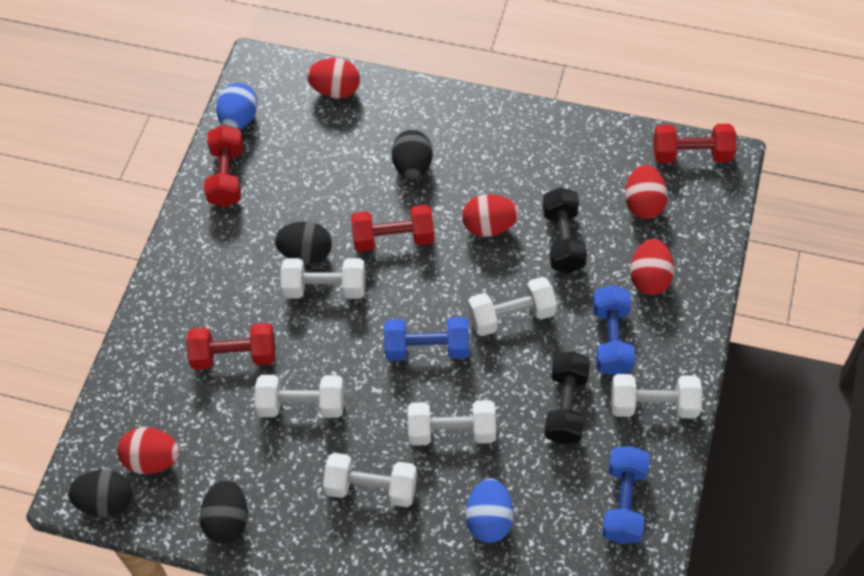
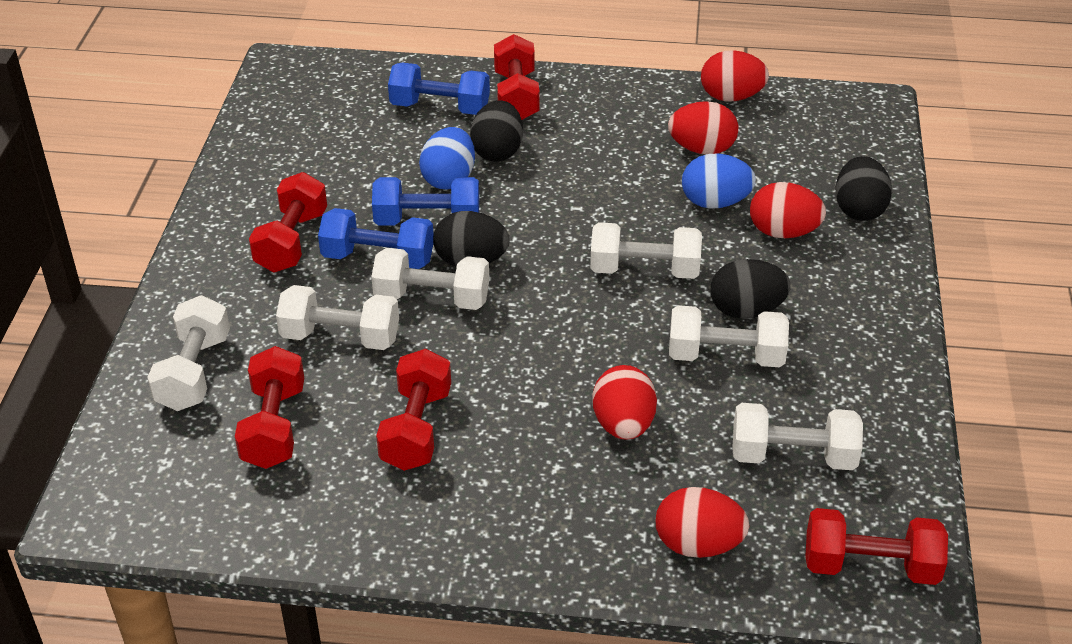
black dumbbell: 2 -> 0
red dumbbell: 4 -> 5

